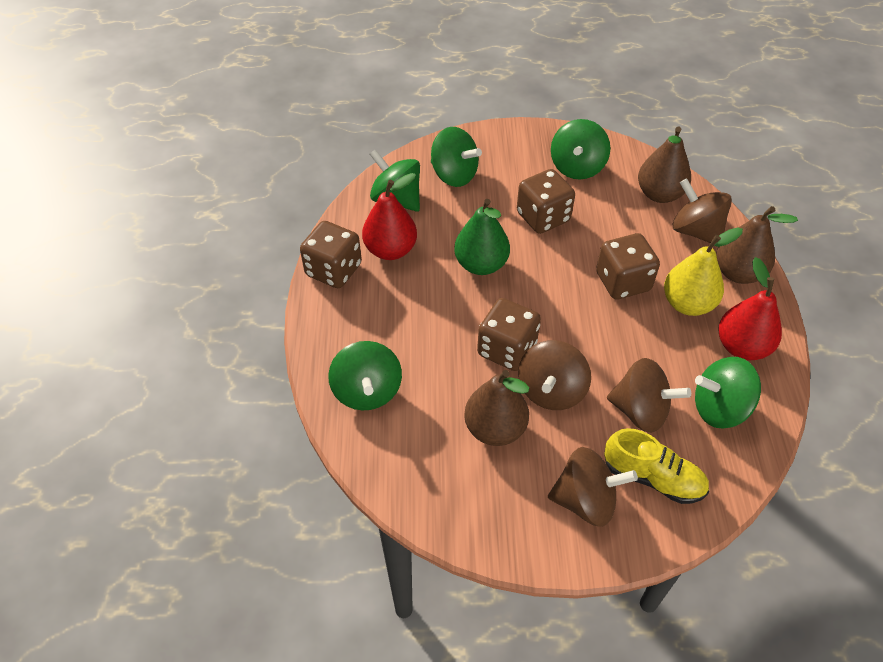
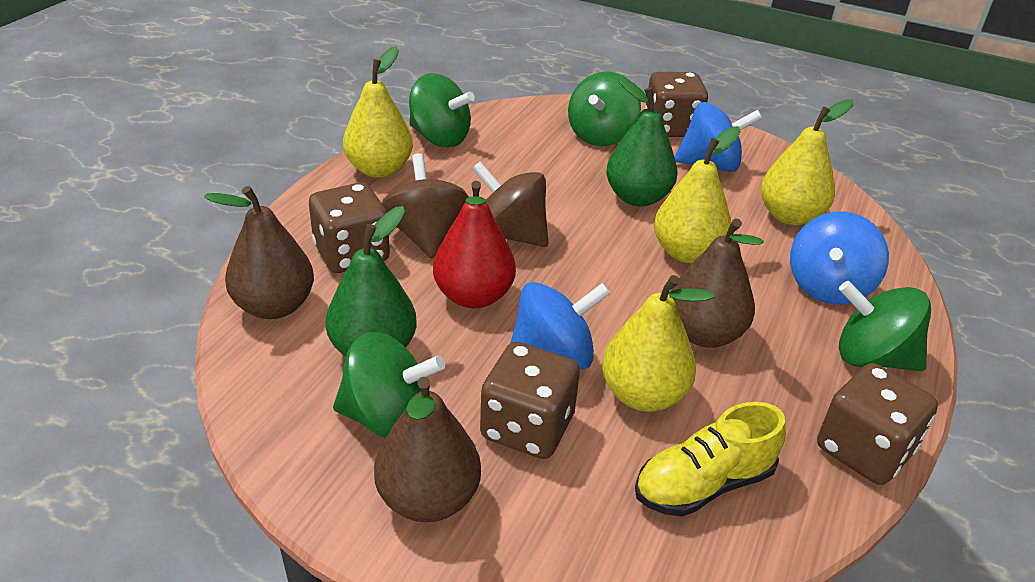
blue spinning top: 0 -> 3
brown spinning top: 4 -> 2
green pear: 1 -> 2
green spinning top: 5 -> 4
red pear: 2 -> 1
yellow pear: 1 -> 4

